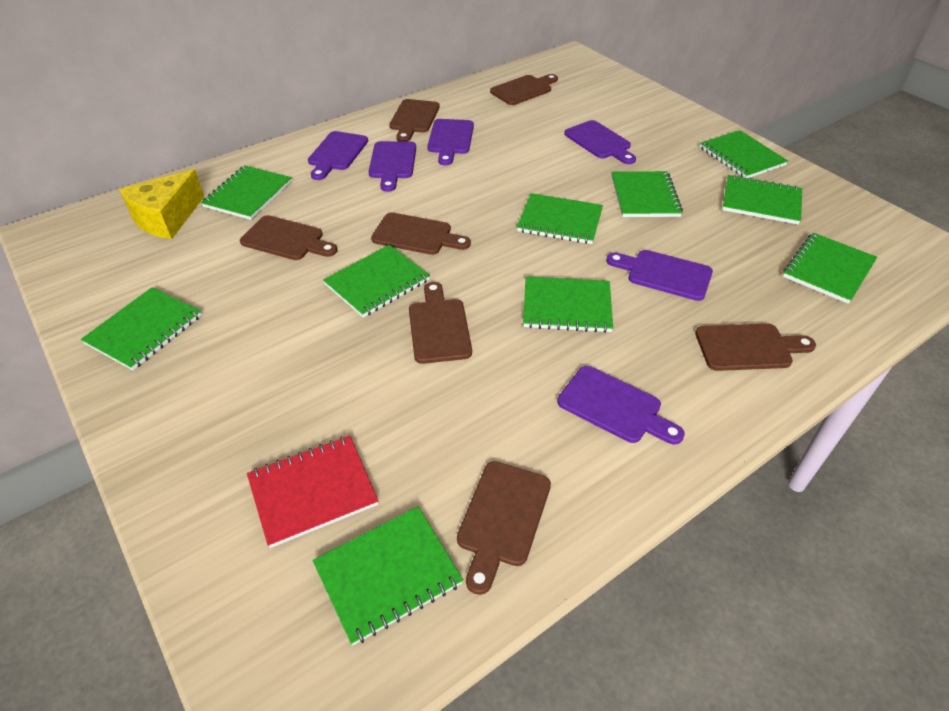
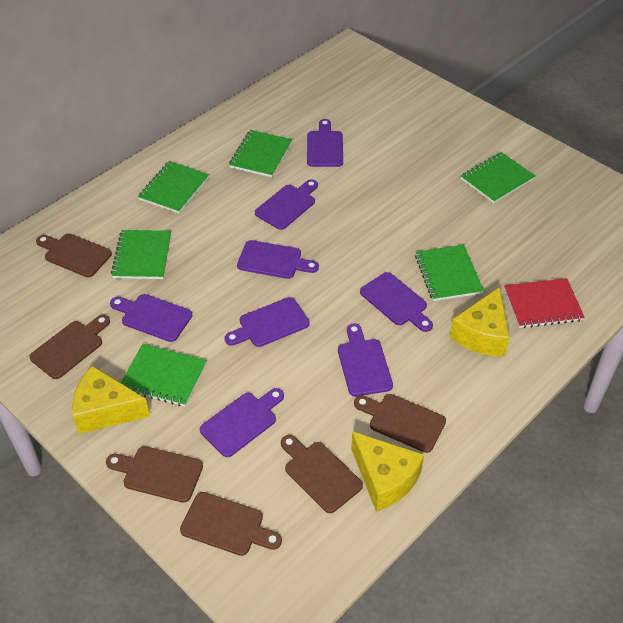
brown cutting board: 7 -> 6
green notebook: 10 -> 6
purple cutting board: 6 -> 8
yellow cheese: 1 -> 3

